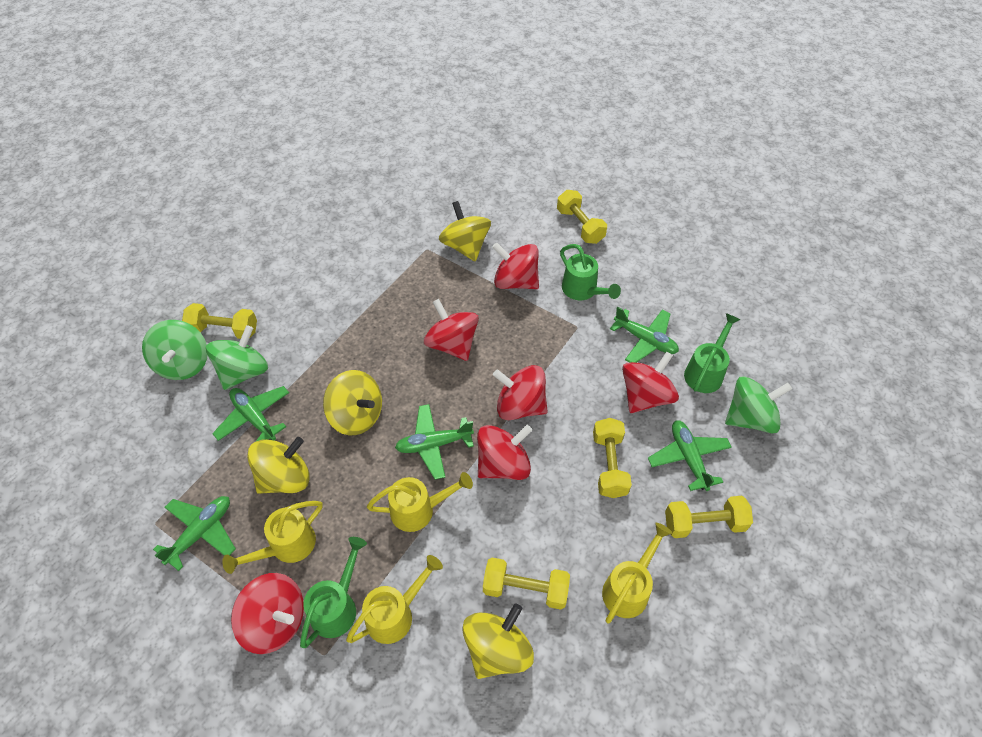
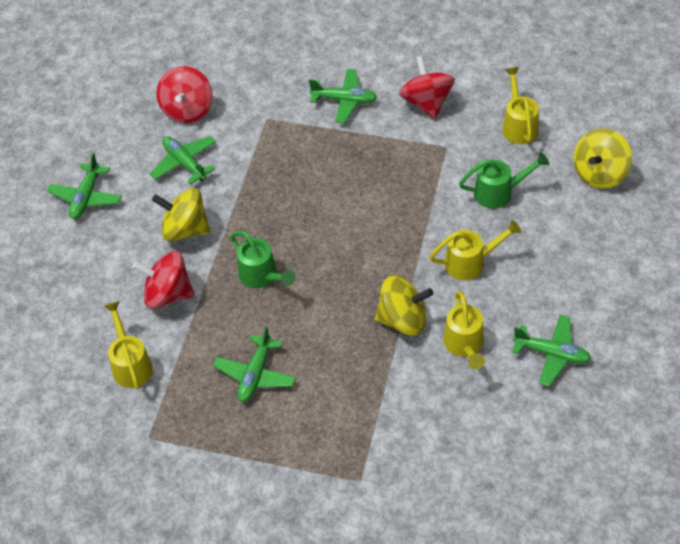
green spinning top: 3 -> 0
green watering can: 3 -> 2
red spinning top: 6 -> 3
yellow dumbbell: 5 -> 0
yellow spinning top: 4 -> 3

